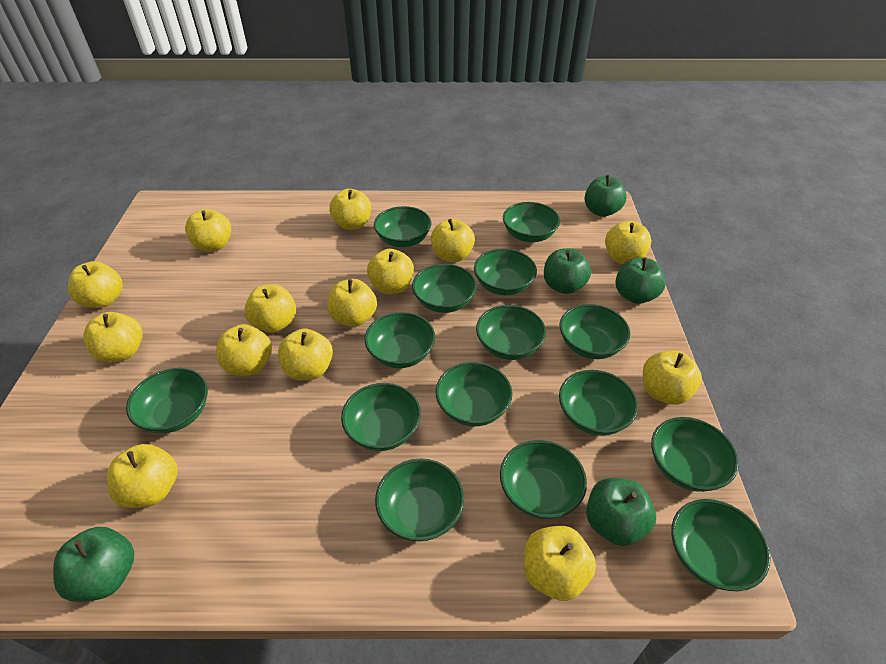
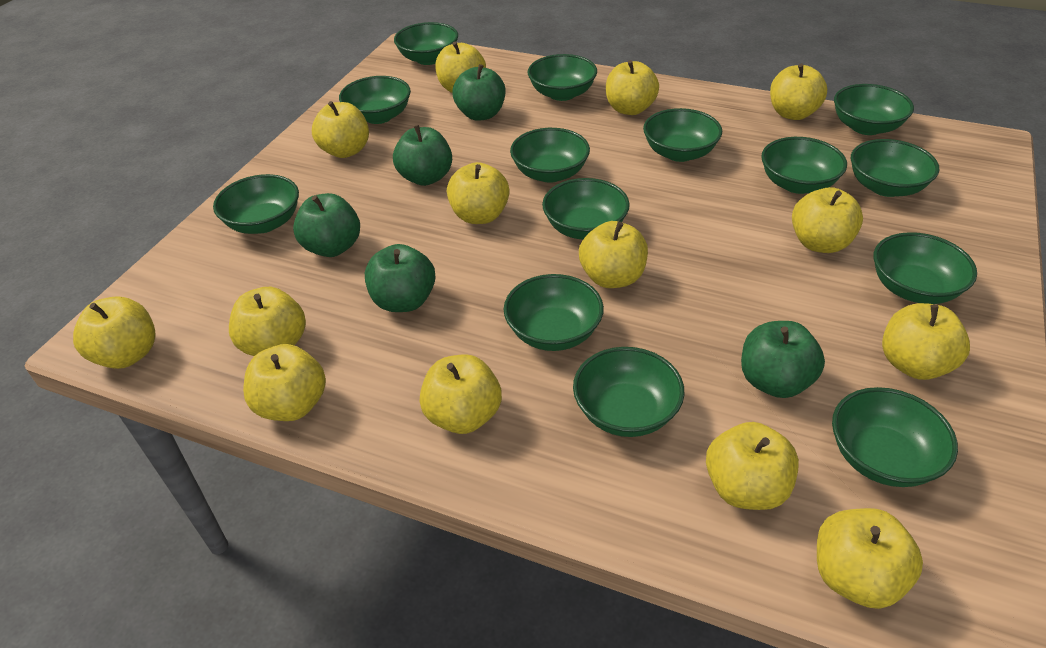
green bowl: 15 -> 14

